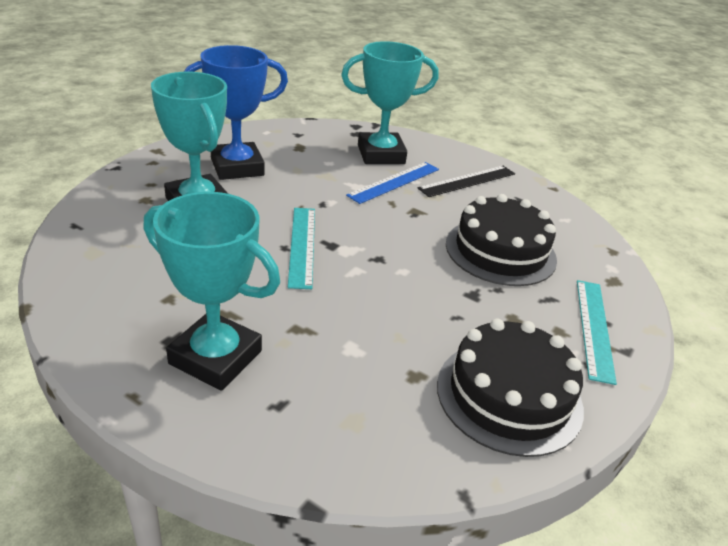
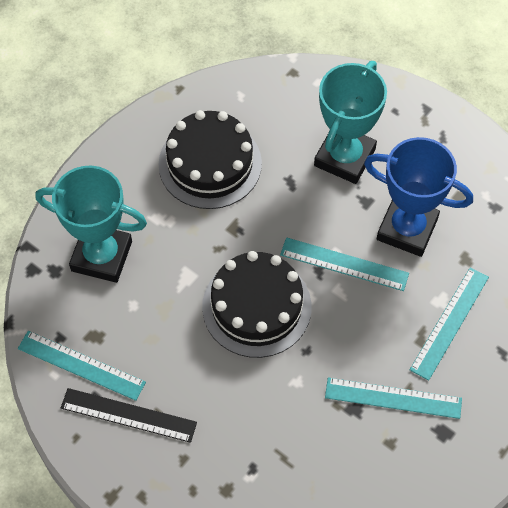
blue ruler: 1 -> 0
turquoise ruler: 2 -> 4
turquoise trophy: 3 -> 2

